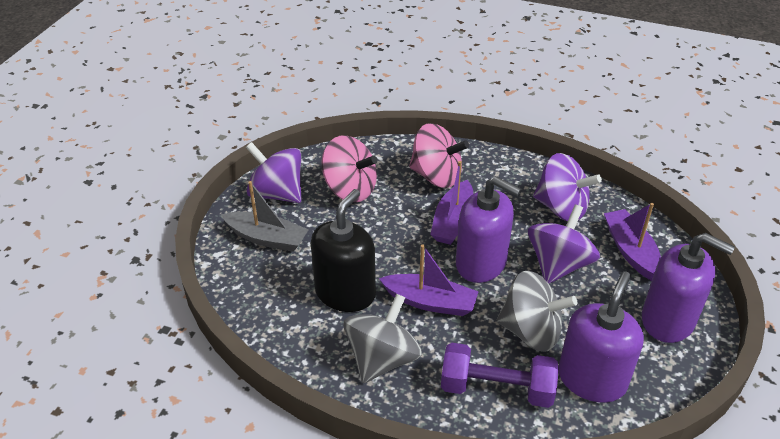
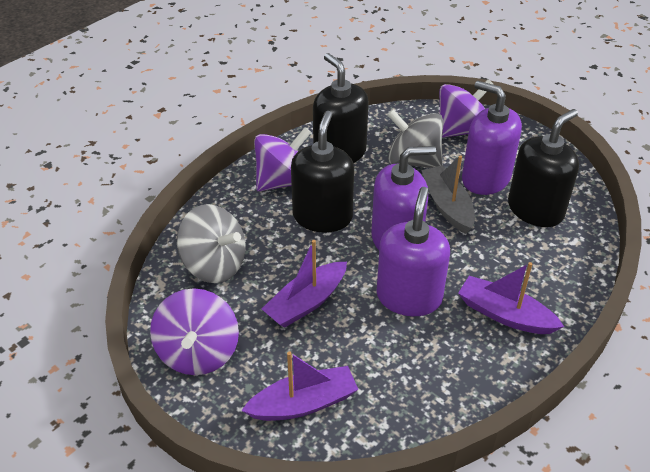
black soap dispenser: 1 -> 3
pink spinning top: 2 -> 0
purple dumbbell: 1 -> 0

